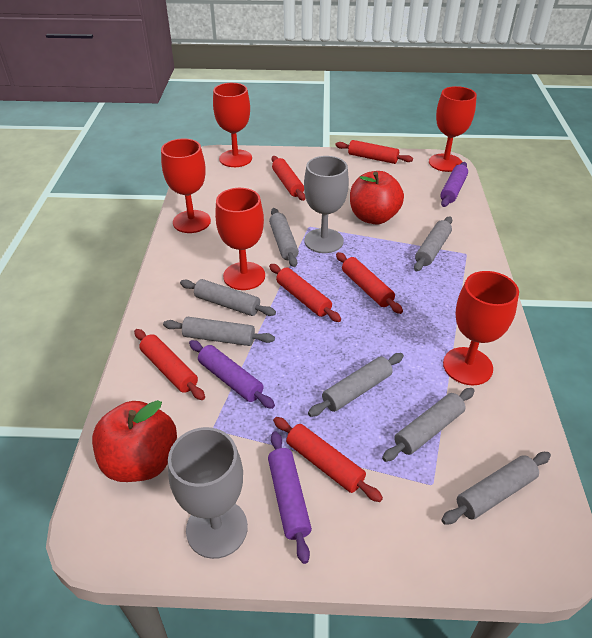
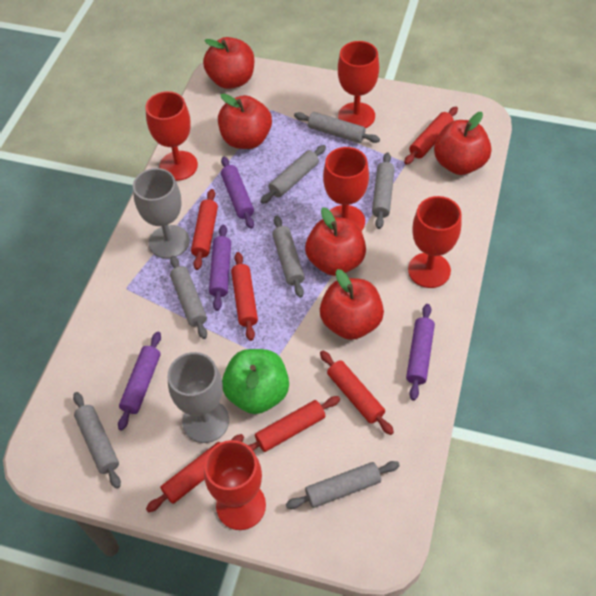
green apple: 0 -> 1
purple rolling pin: 3 -> 4
red apple: 2 -> 5

